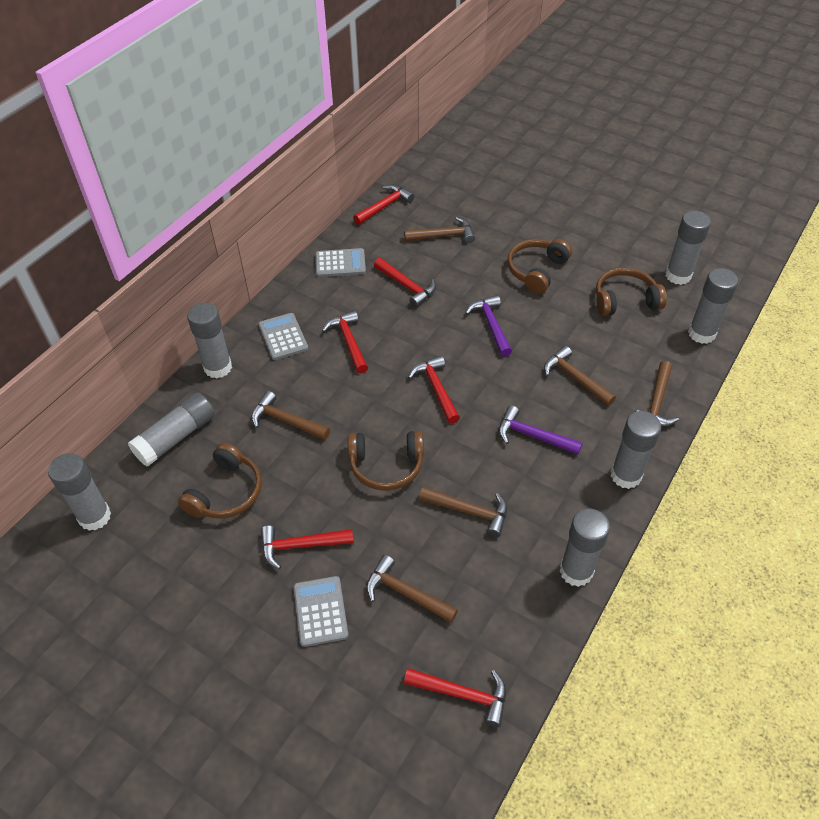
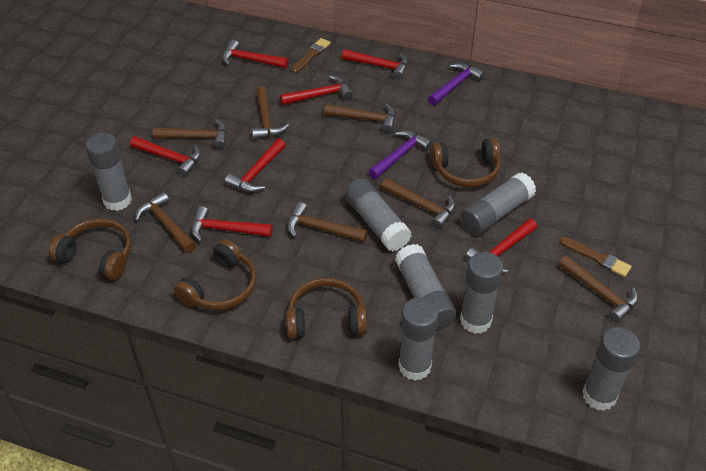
brown brush: 0 -> 2
brown hammer: 6 -> 7
grey calculator: 3 -> 0
red hammer: 6 -> 7

